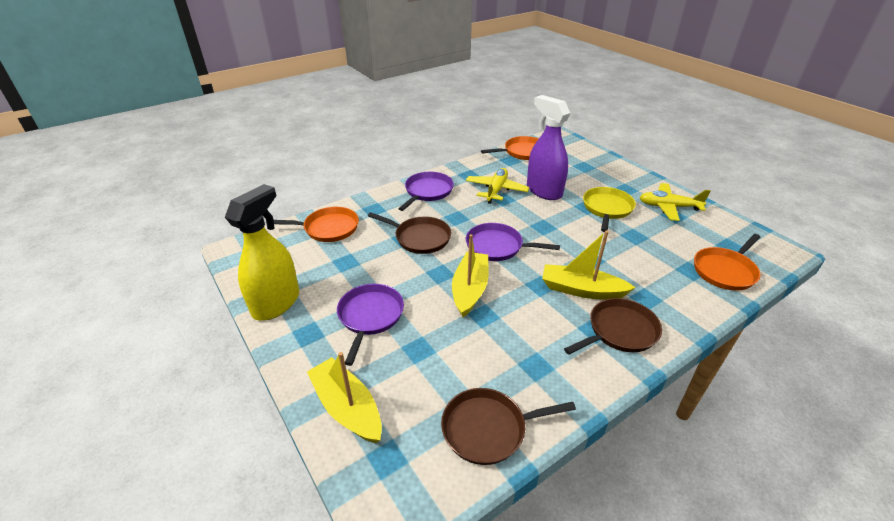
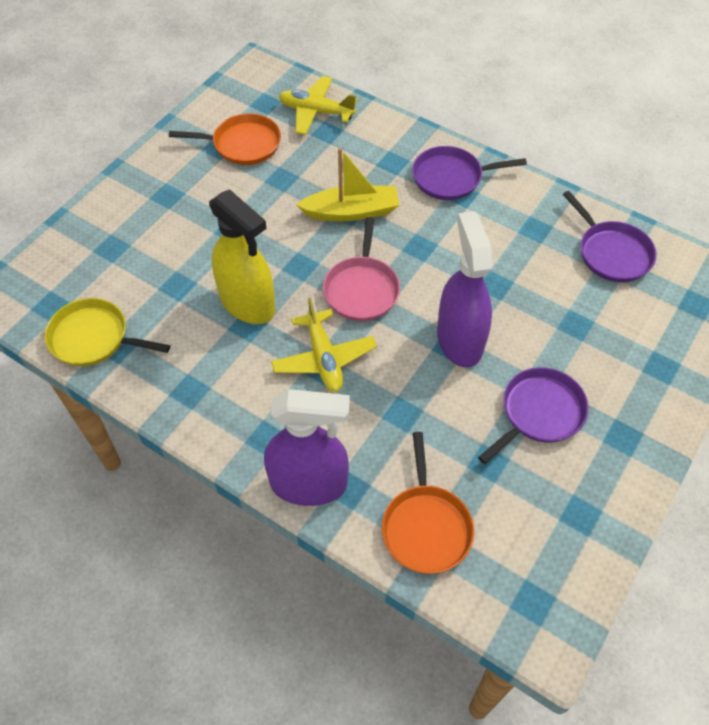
brown pan: 3 -> 0
orange pan: 3 -> 2
pink pan: 0 -> 1
purple spray bottle: 1 -> 2
yellow boat: 3 -> 1

